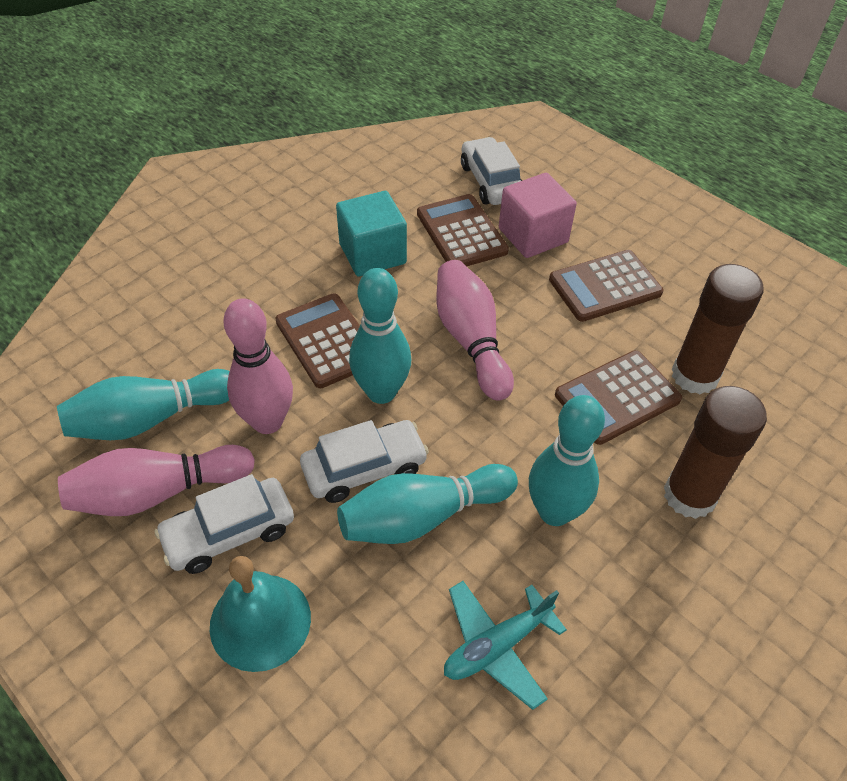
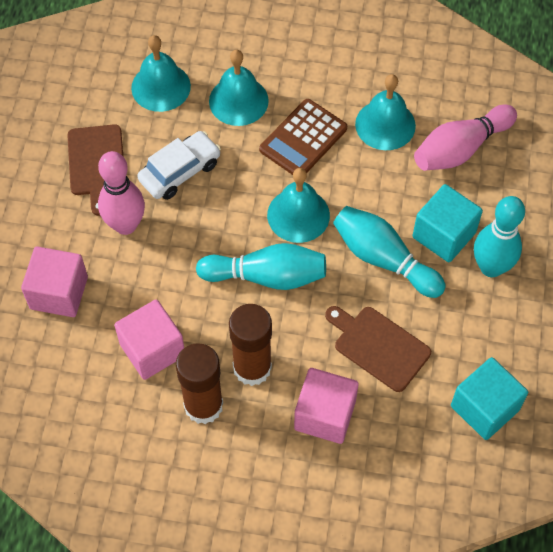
brown calculator: 4 -> 1
brown cutting board: 0 -> 2
pink bowling pin: 3 -> 2
pink cube: 1 -> 3
turquoise bell: 1 -> 4
turquoise bowling pin: 4 -> 3
turquoise cube: 1 -> 2
turquoise plane: 1 -> 0
white car: 3 -> 1

